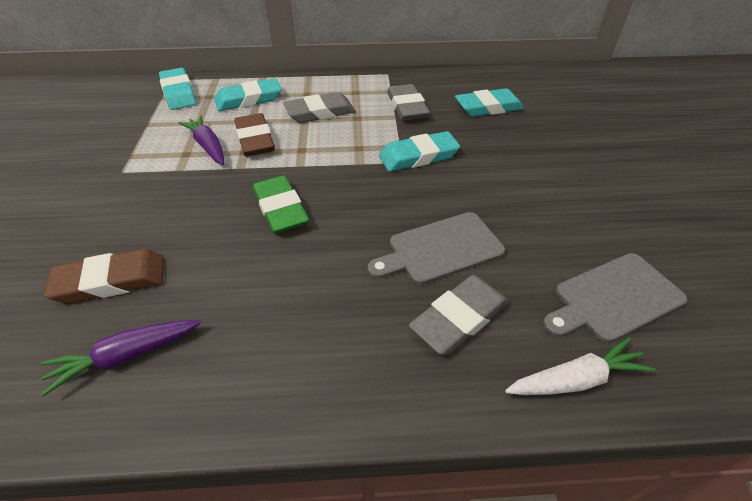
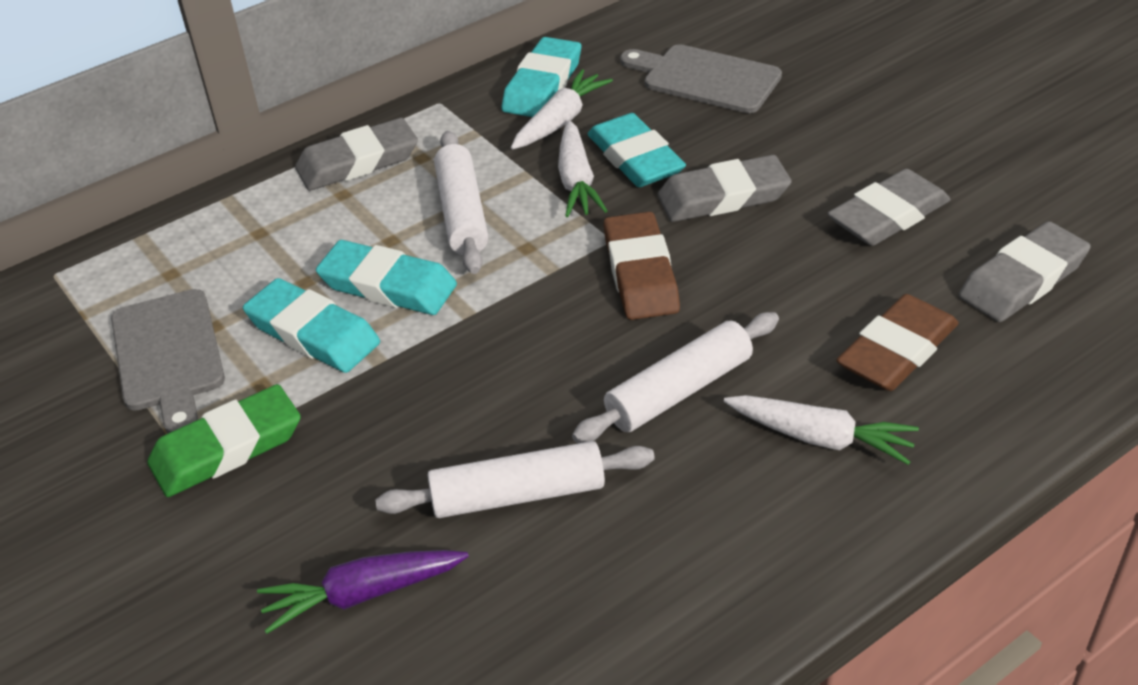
grey eraser: 3 -> 4
purple carrot: 2 -> 1
white carrot: 1 -> 3
white rolling pin: 0 -> 3

